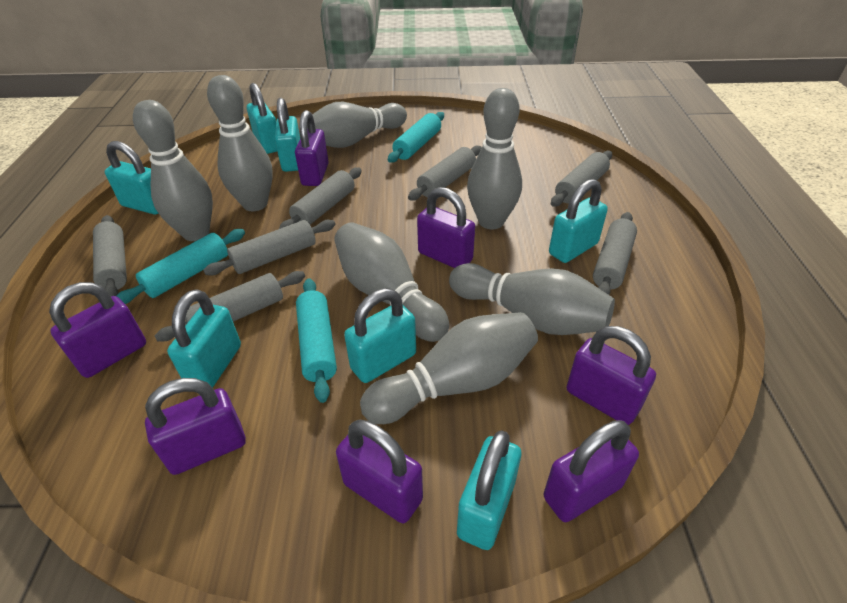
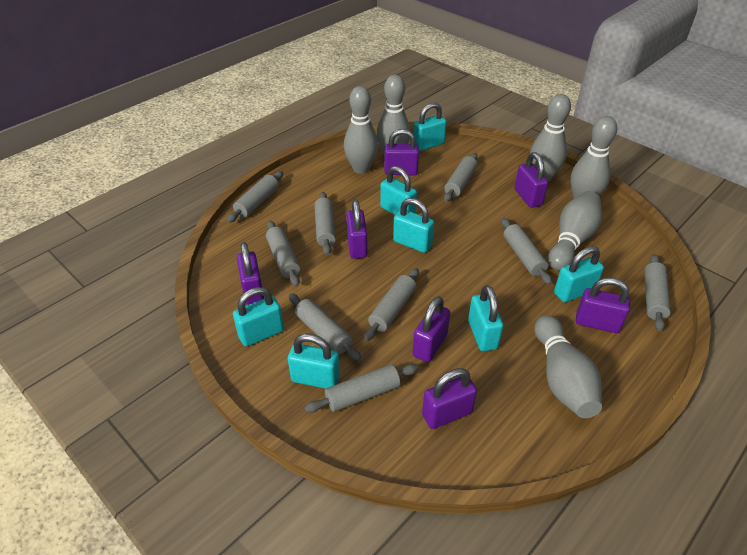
grey bowling pin: 7 -> 6
grey rolling pin: 7 -> 9
turquoise rolling pin: 3 -> 0

